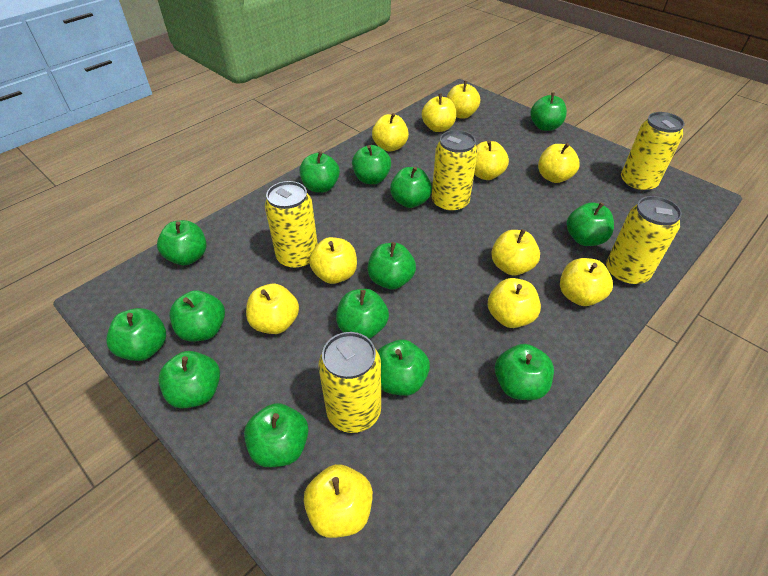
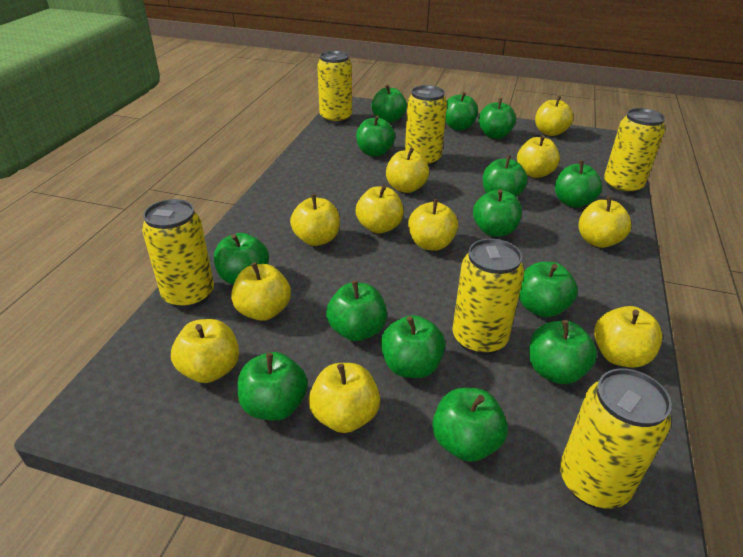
yellow can: 5 -> 6

